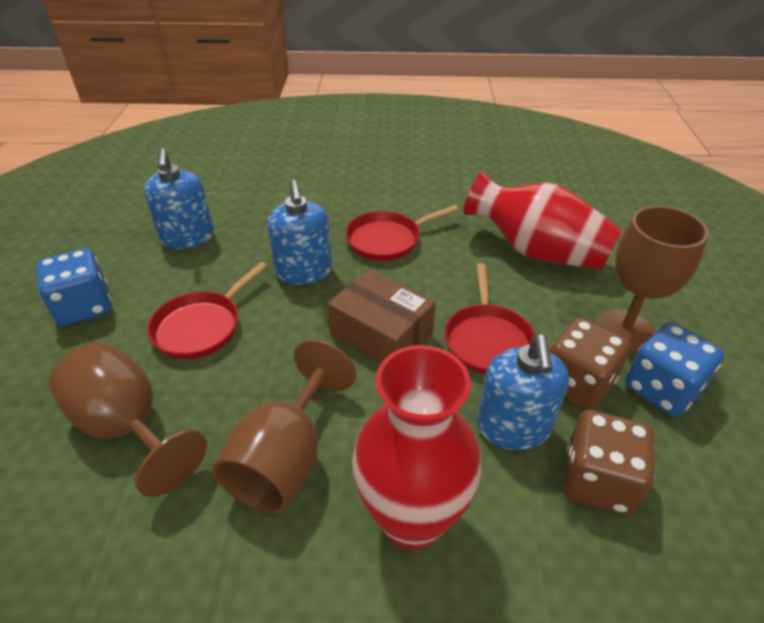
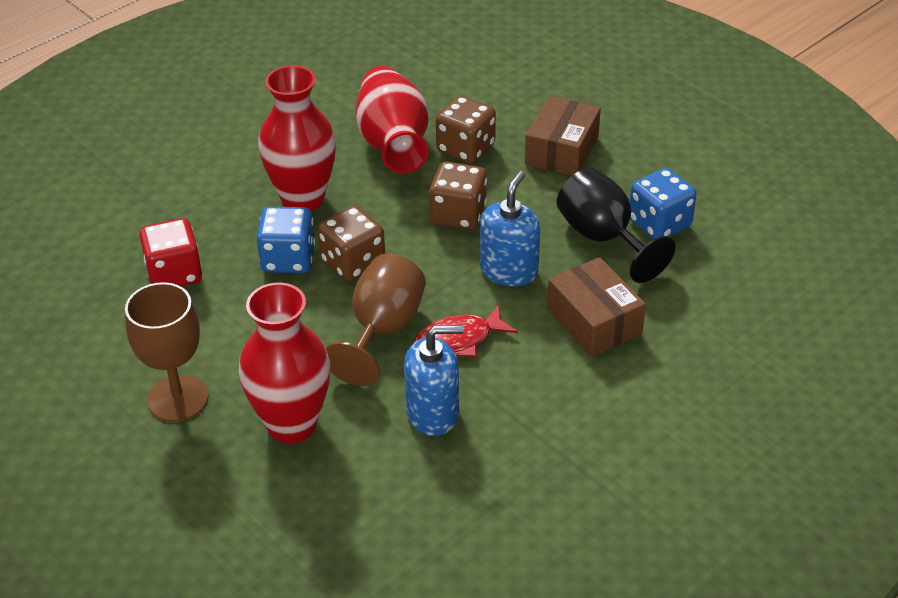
black goblet: 0 -> 1
blue soap dispenser: 3 -> 2
brown box: 1 -> 2
brown dice: 2 -> 3
brown goblet: 3 -> 2
red dice: 0 -> 1
red fish: 0 -> 1
red pan: 3 -> 0
red vase: 2 -> 3

